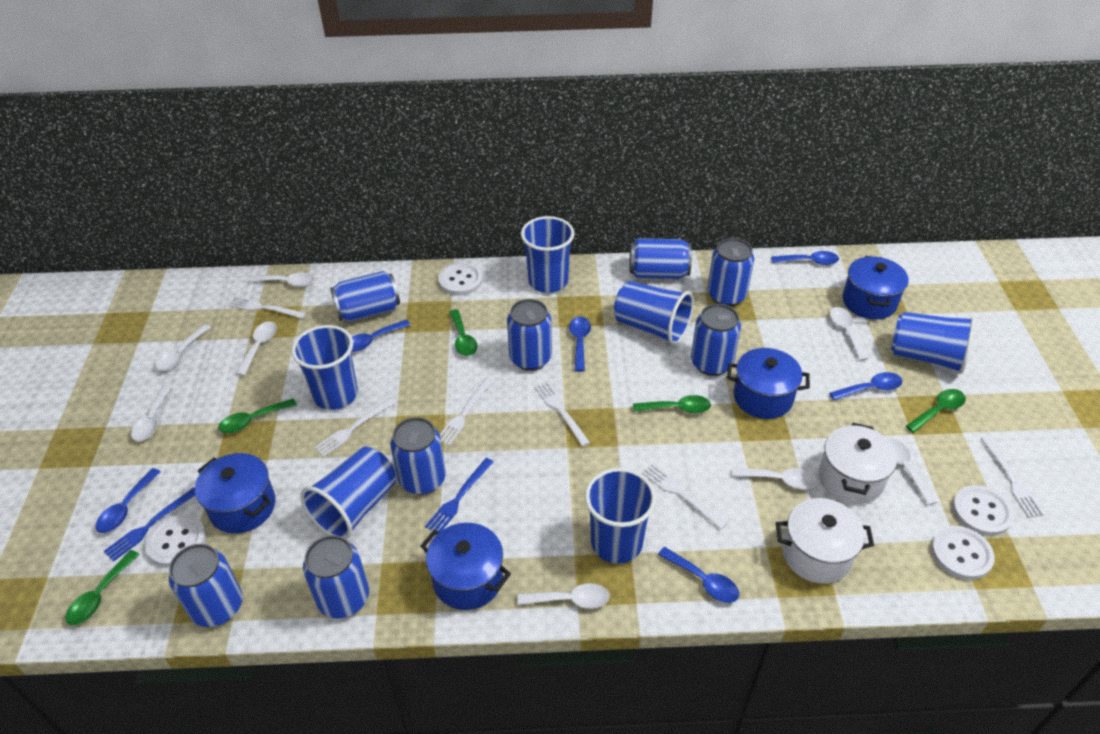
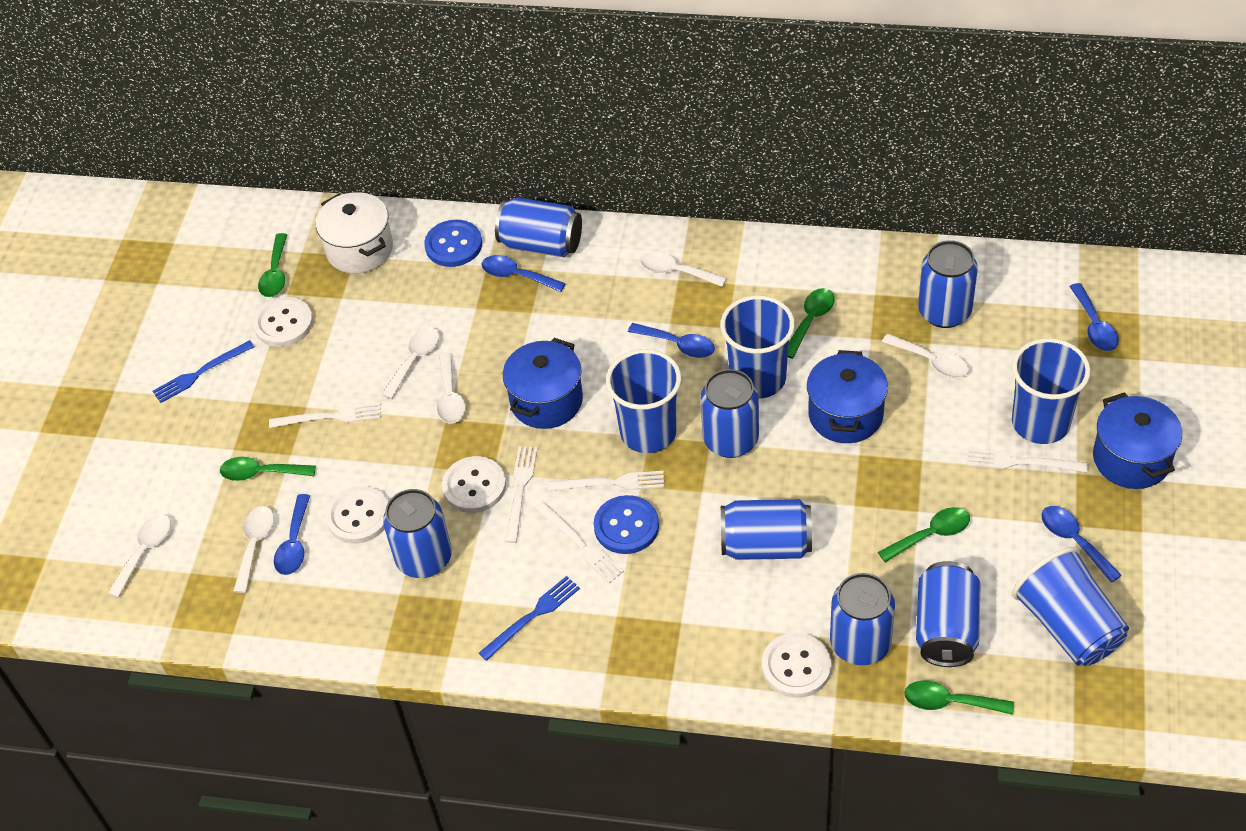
blue button: 0 -> 2
blue can: 8 -> 7
blue cup: 6 -> 4
blue pot: 4 -> 3
blue spoon: 6 -> 5
white fork: 6 -> 5
white pot: 2 -> 1
white spoon: 8 -> 6

